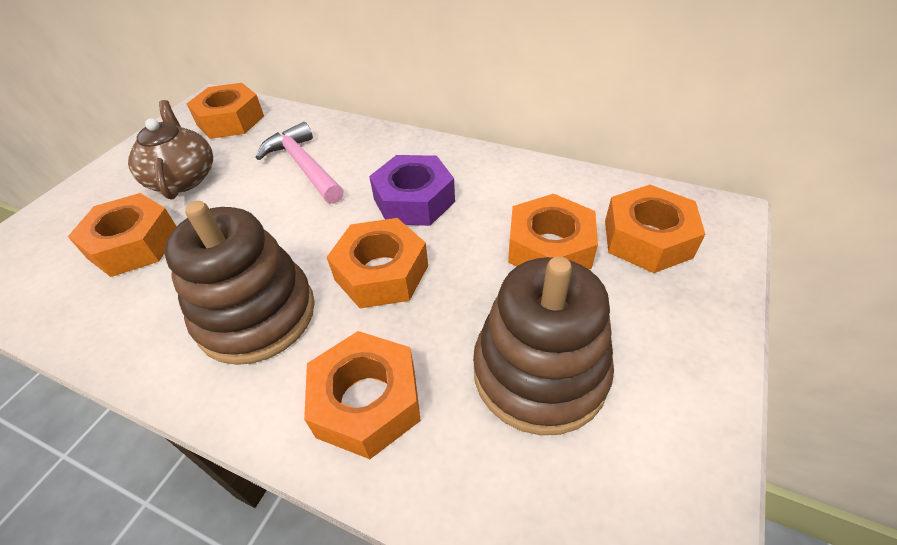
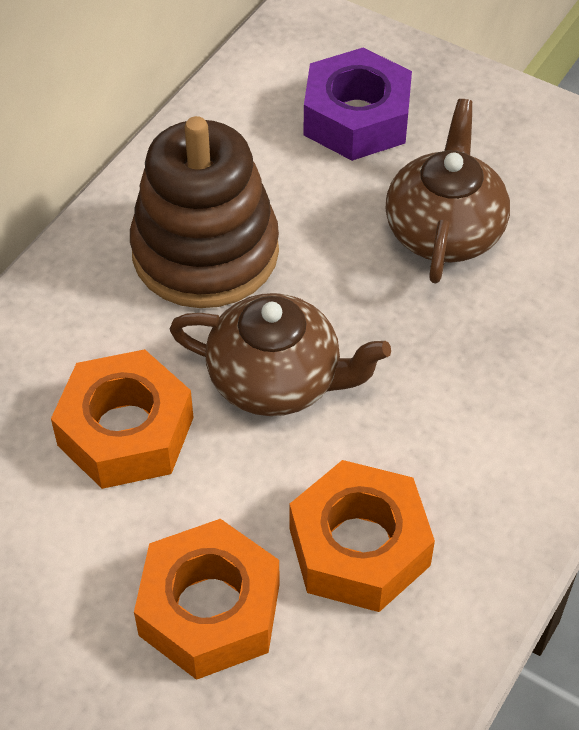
brown stacking toy: 2 -> 1
brown teapot: 1 -> 2
orange nut: 6 -> 3
pink hammer: 1 -> 0

